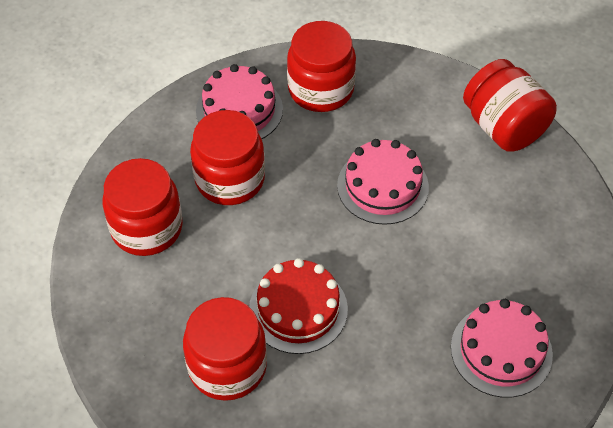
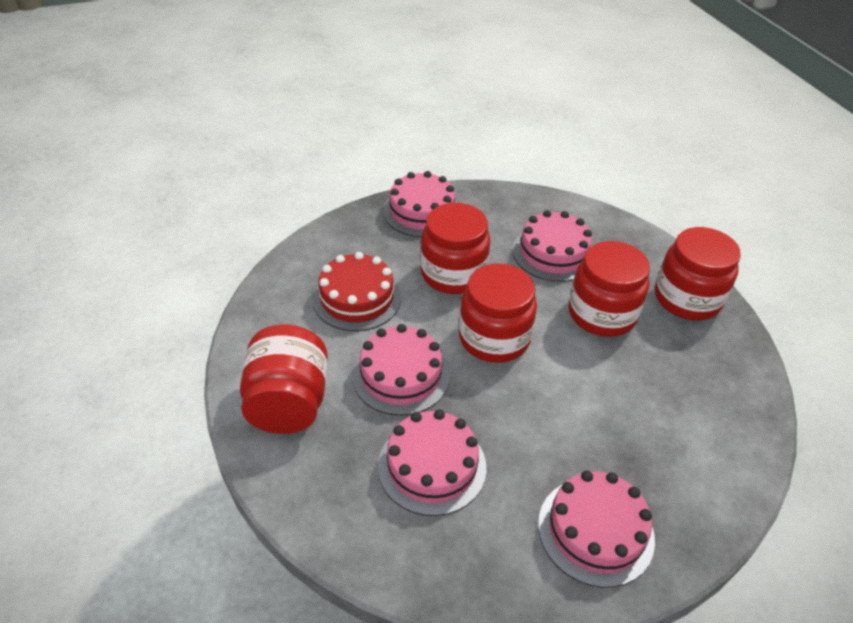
pink cake: 3 -> 5

